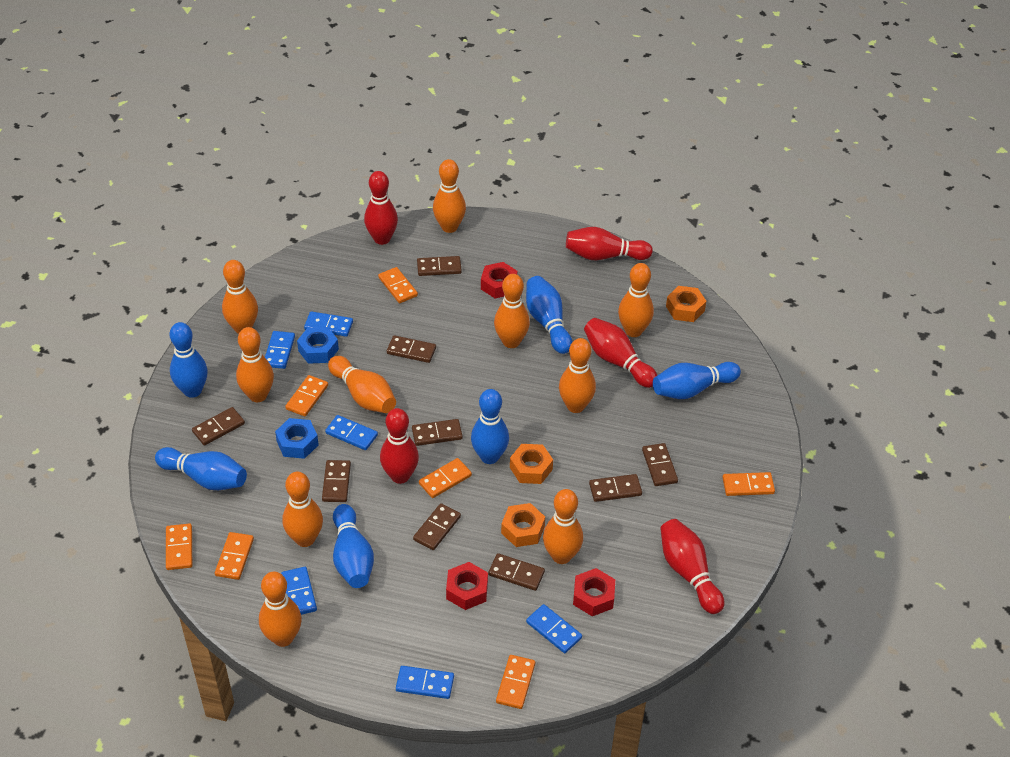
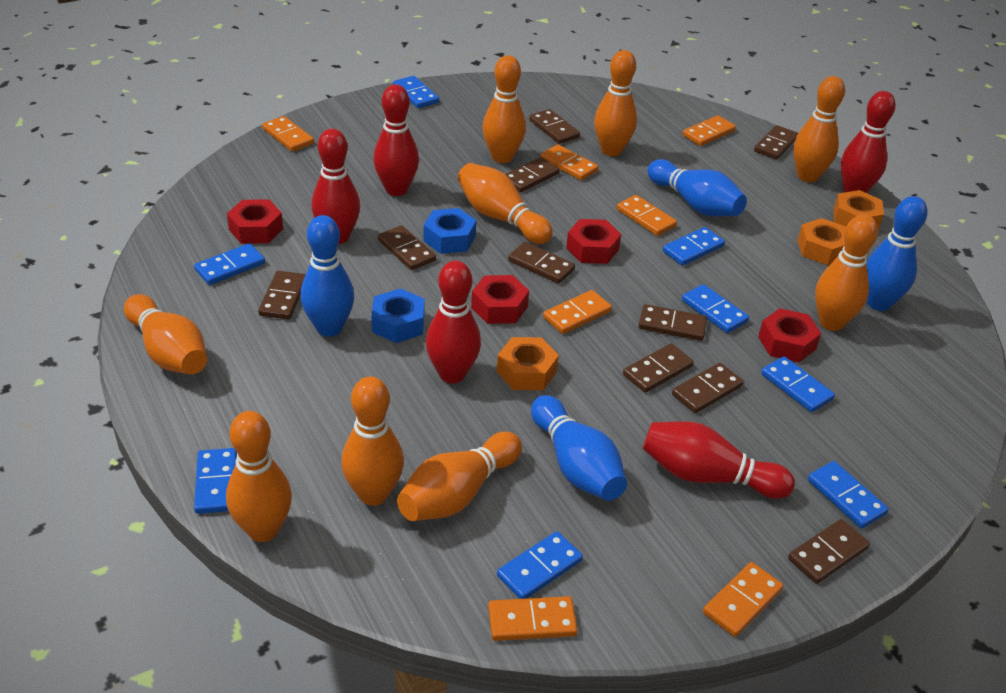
blue bowling pin: 6 -> 4
blue domino: 6 -> 8
brown domino: 9 -> 10
orange bowling pin: 10 -> 9
red nut: 3 -> 4

